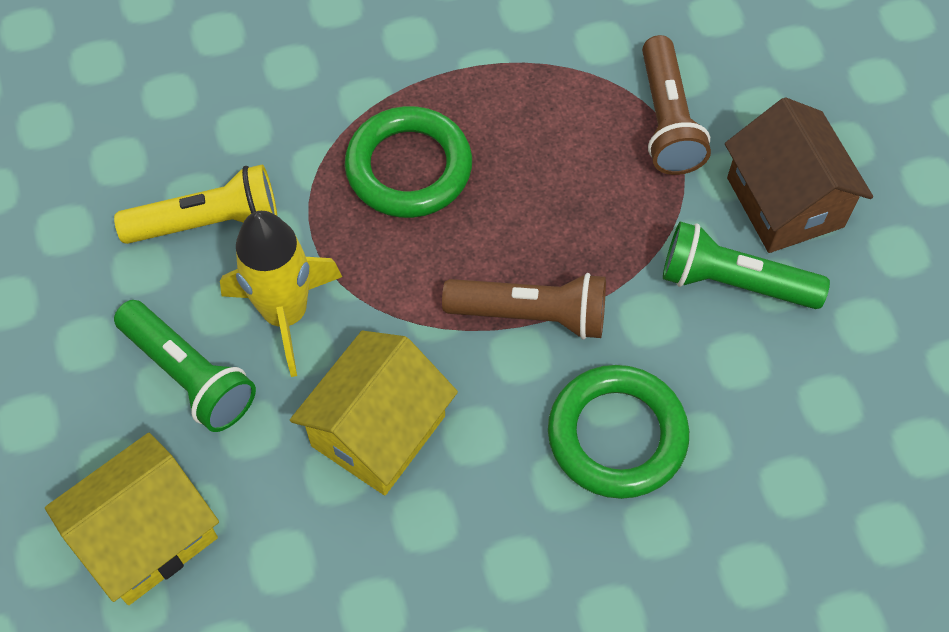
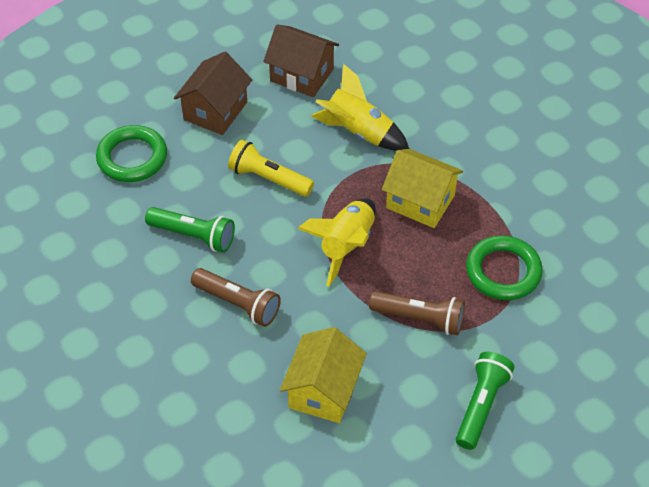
brown house: 1 -> 2
yellow rocket: 1 -> 2

